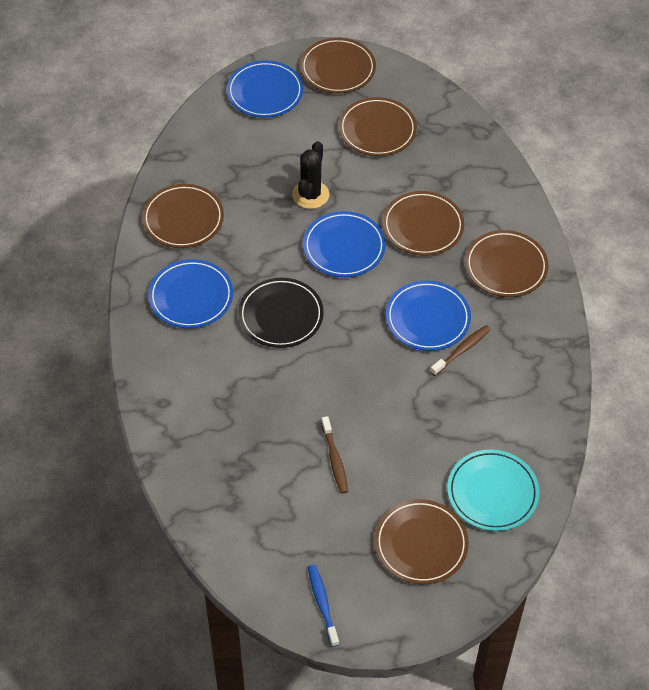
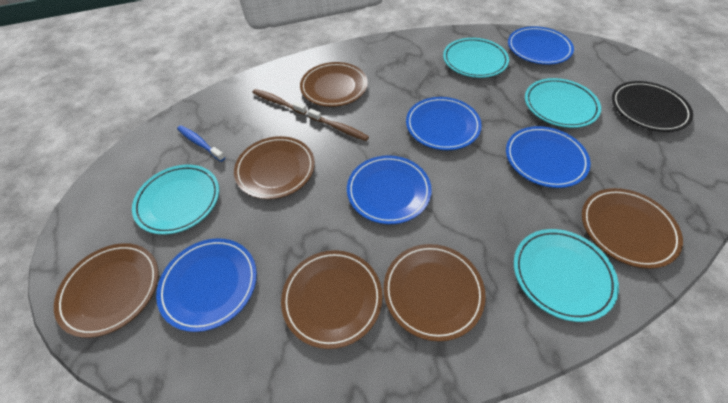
black cactus: 1 -> 0
blue plate: 4 -> 5
turquoise plate: 1 -> 4

